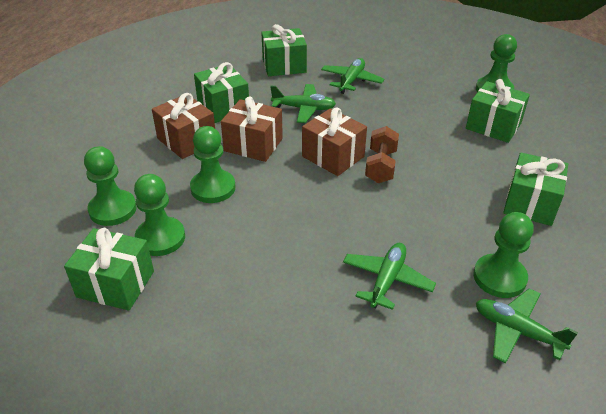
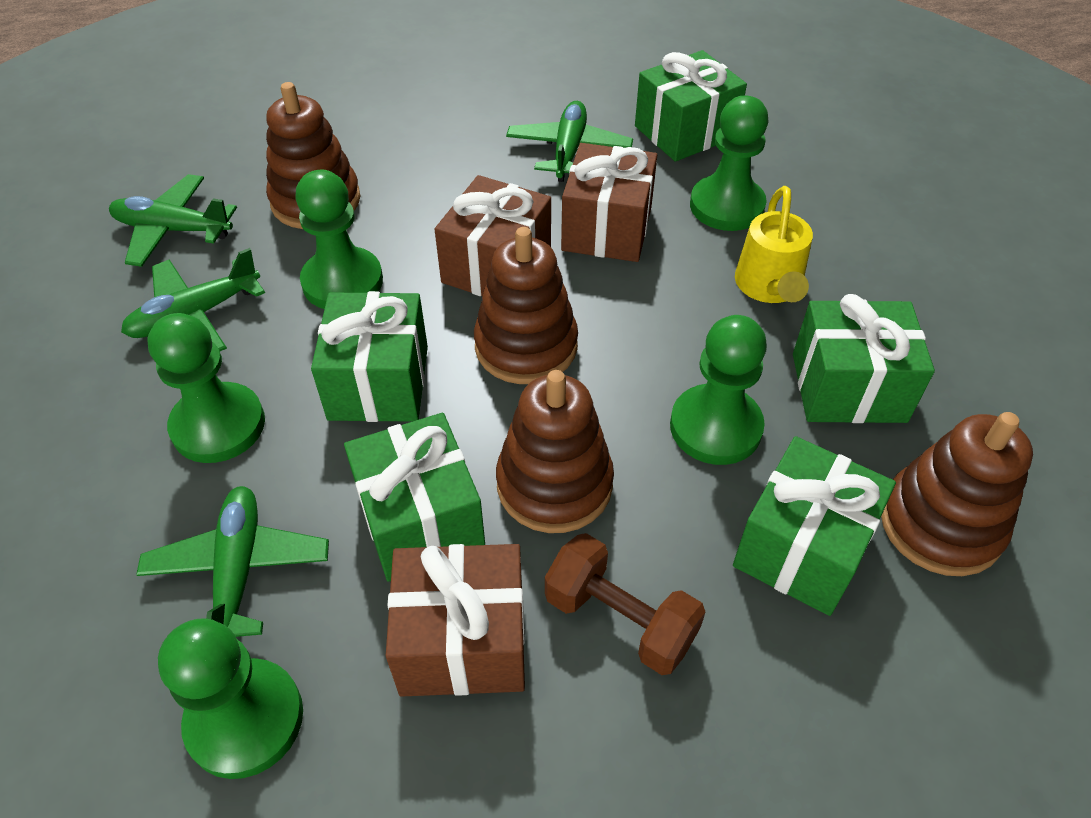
brown stacking toy: 0 -> 4
yellow watering can: 0 -> 1

